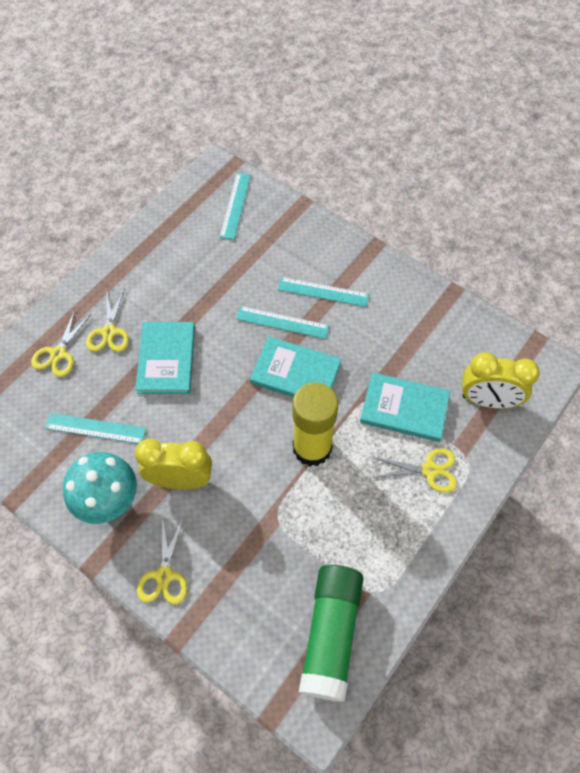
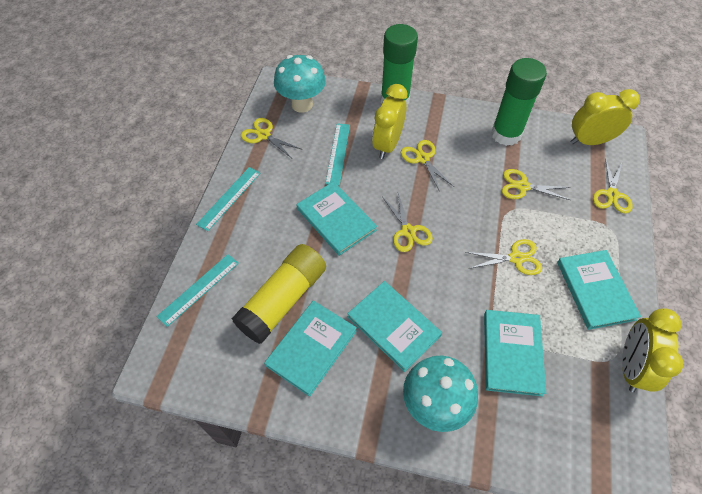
green glue stick: 1 -> 2
turquoise book: 3 -> 5
turquoise mushroom: 1 -> 2
turquoise ruler: 4 -> 3
yellow clock: 2 -> 3
yellow scissors: 4 -> 6

